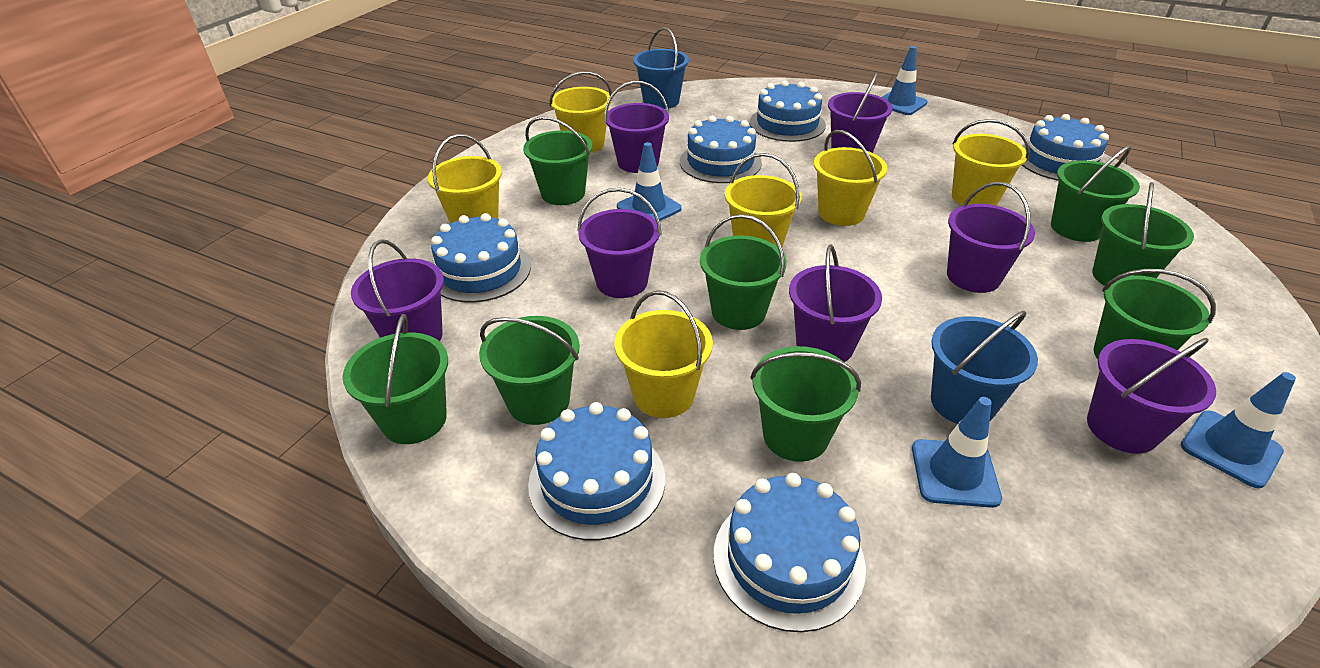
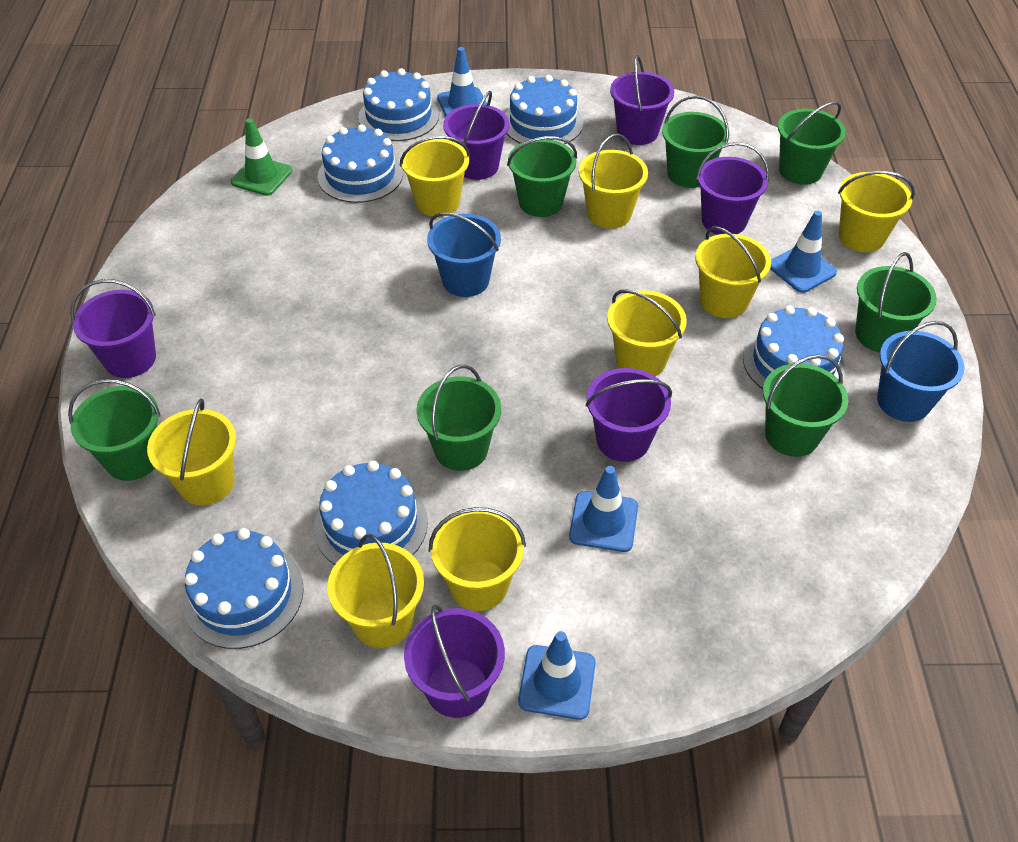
green bucket: 8 -> 7
green traffic cone: 0 -> 1
purple bucket: 7 -> 6
yellow bucket: 6 -> 8

